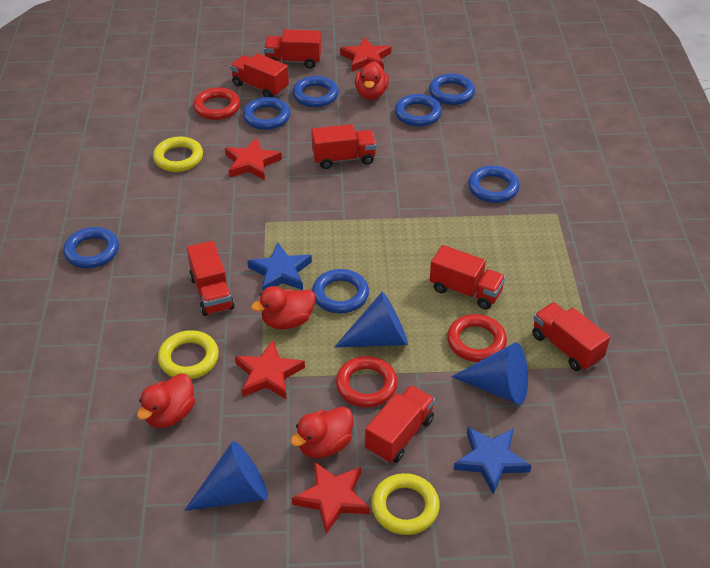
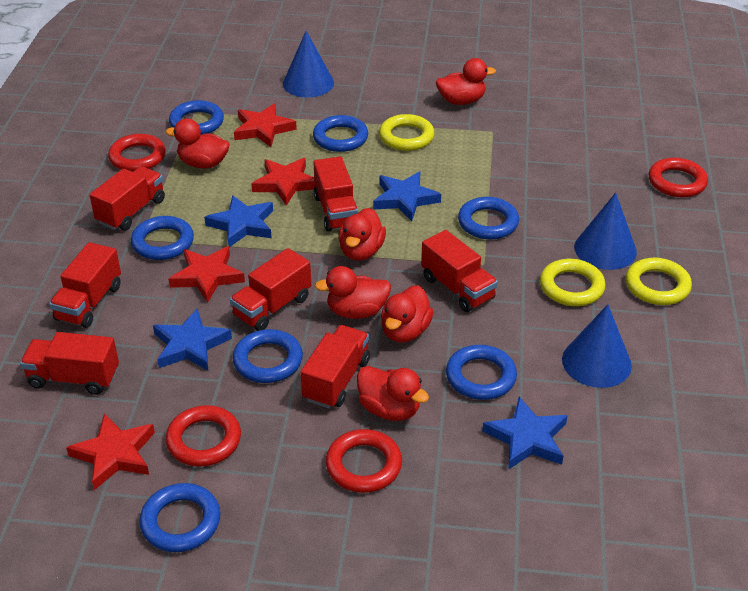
blue star: 2 -> 4
red duck: 4 -> 6
red ring: 3 -> 4

